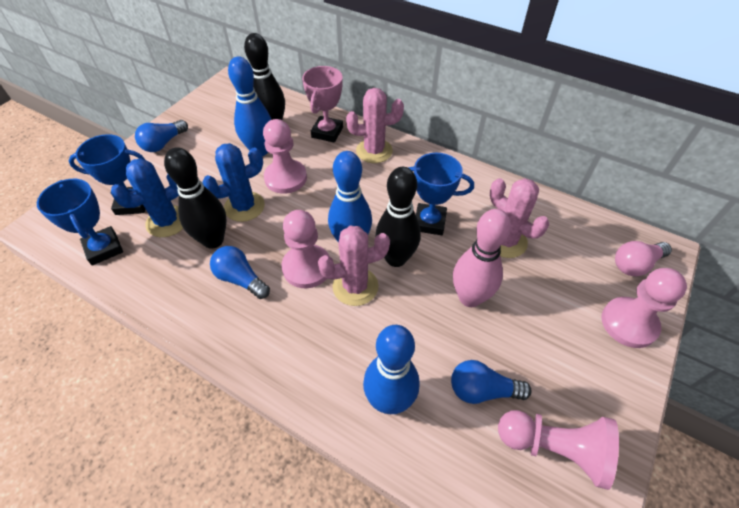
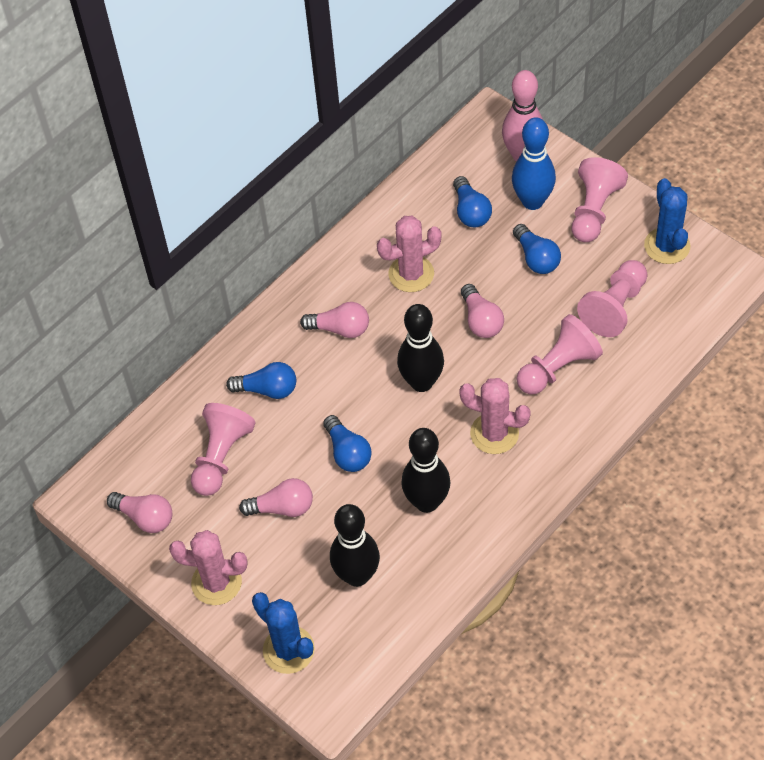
blue bowling pin: 3 -> 1
blue light bulb: 3 -> 4
blue trophy: 3 -> 0
pink light bulb: 1 -> 4
pink trophy: 1 -> 0

